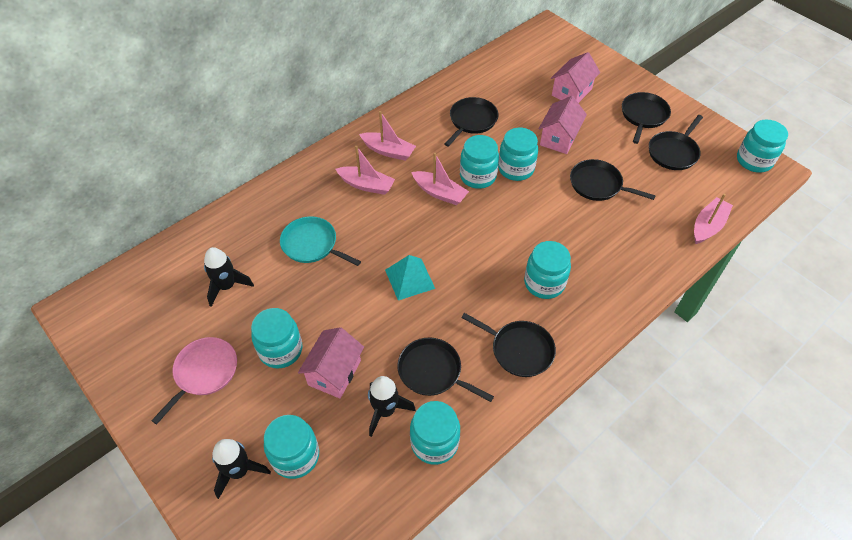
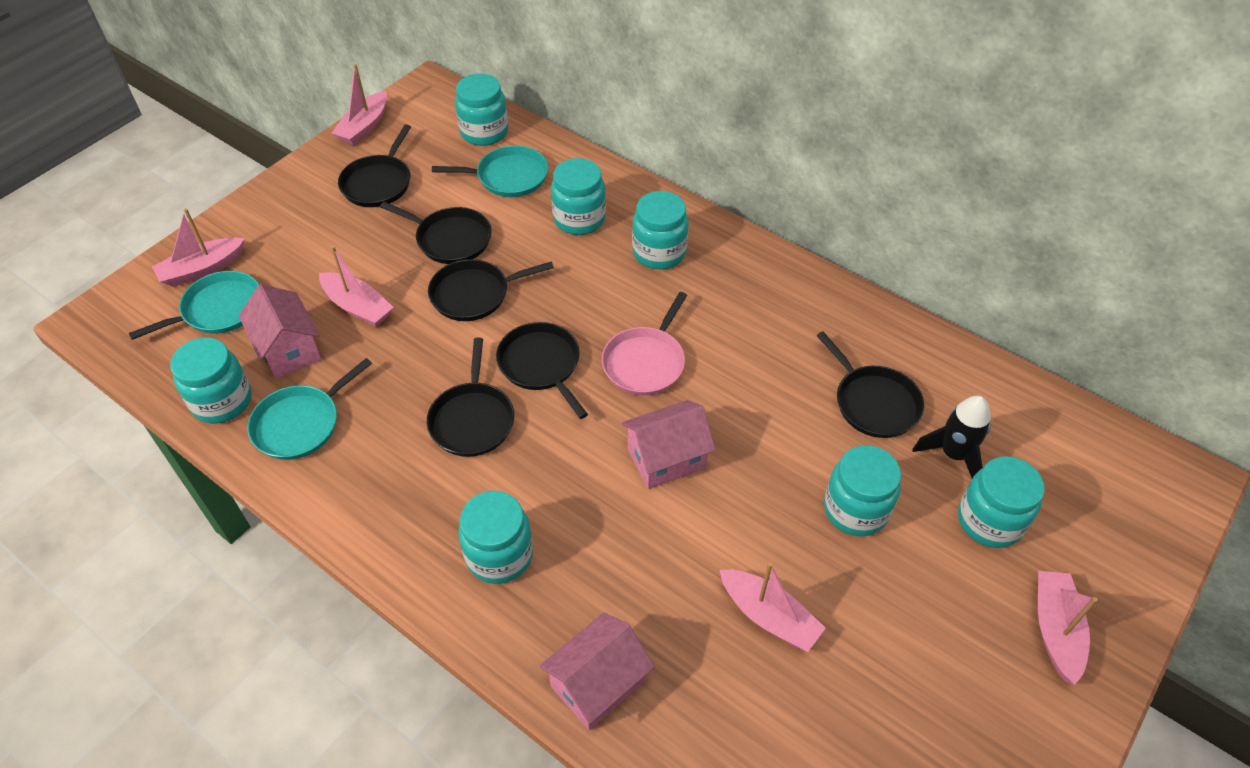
black rocket: 3 -> 1
pink boat: 4 -> 5
turquoise pan: 1 -> 3
turquoise pyramid: 1 -> 0

